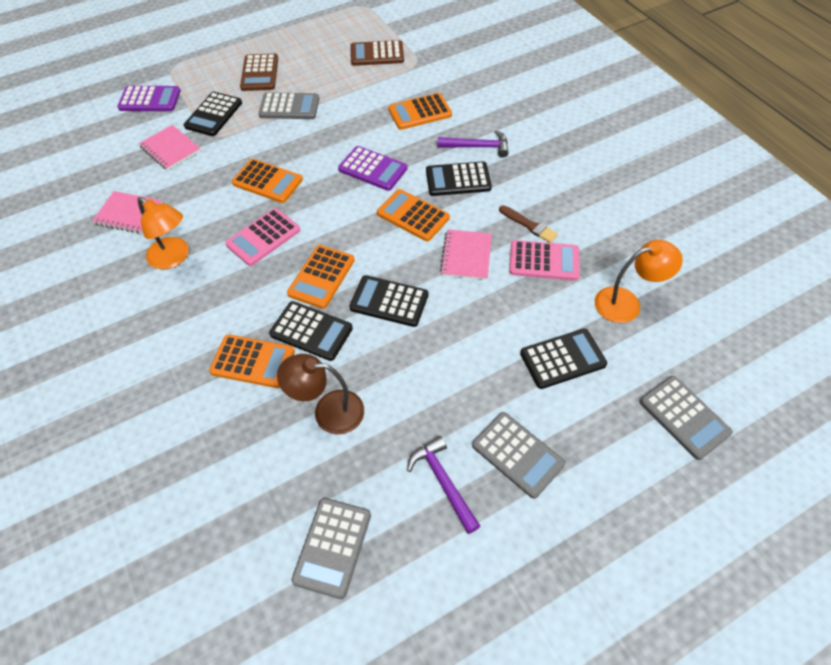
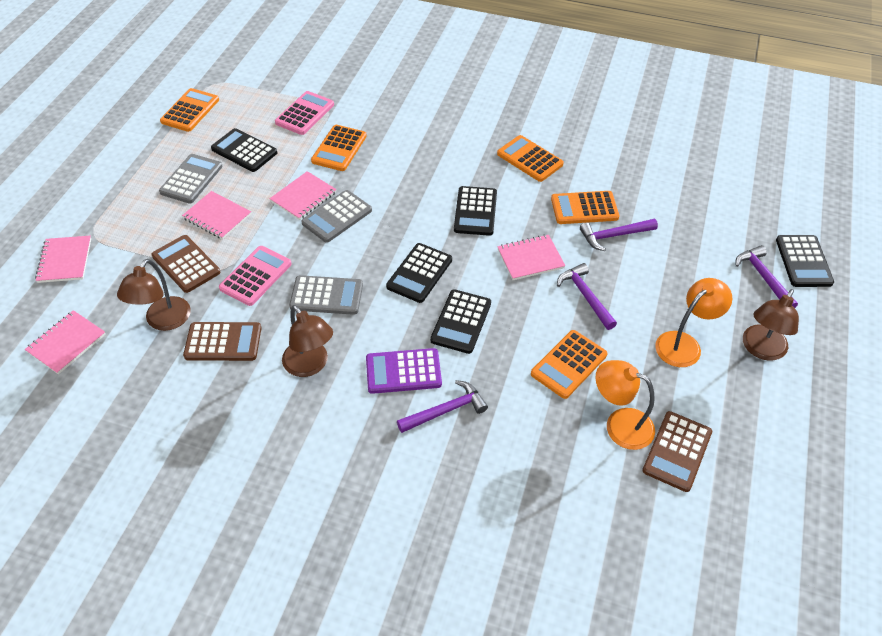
brown brush: 1 -> 0
brown calculator: 2 -> 3
brown lamp: 1 -> 3
grey calculator: 4 -> 3
pink notebook: 3 -> 5
purple calculator: 2 -> 1
purple hammer: 2 -> 4

